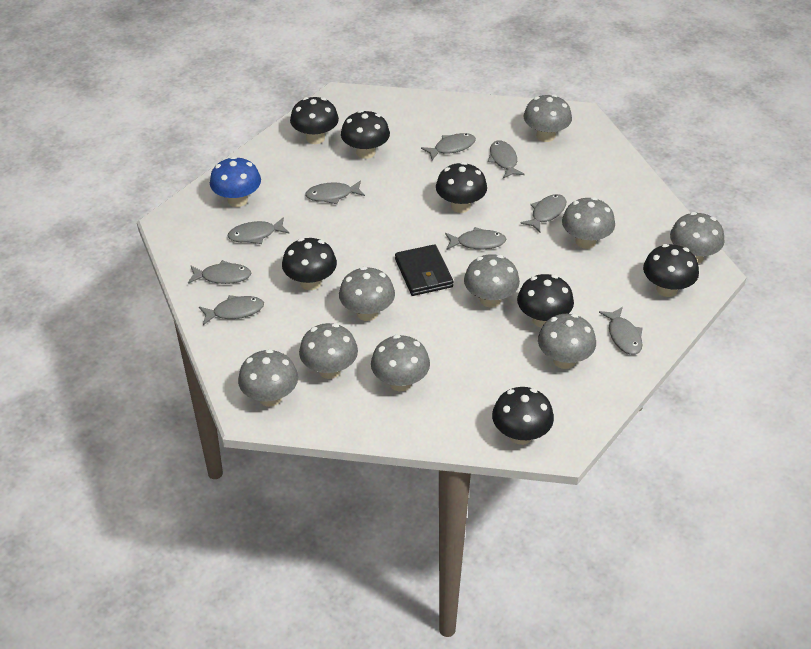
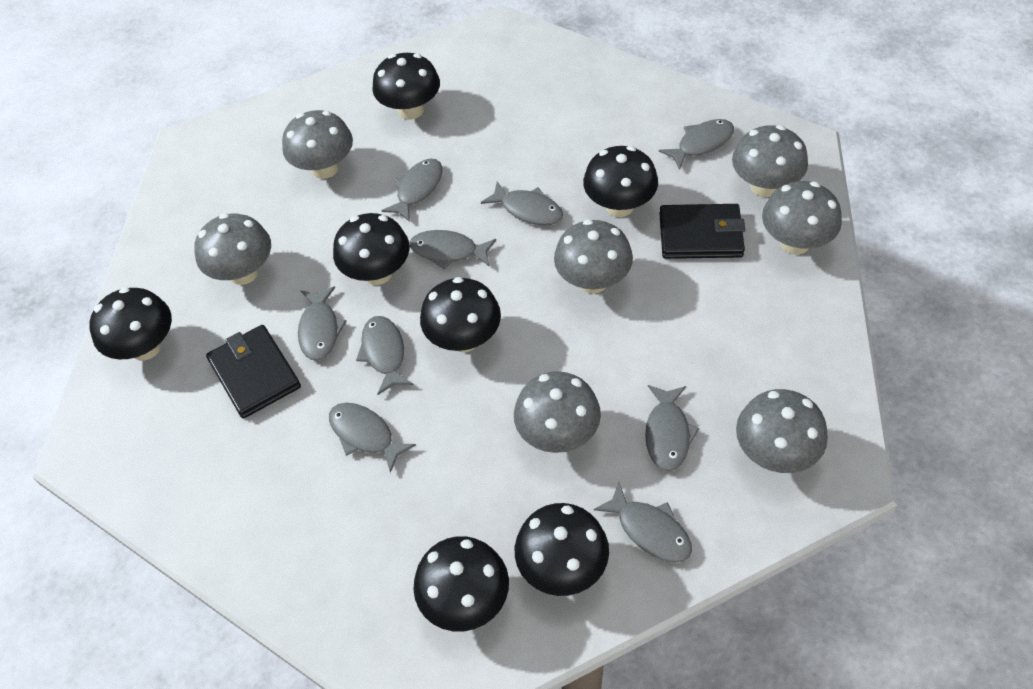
black wallet: 1 -> 2
blue mushroom: 1 -> 0
grey mushroom: 9 -> 7

